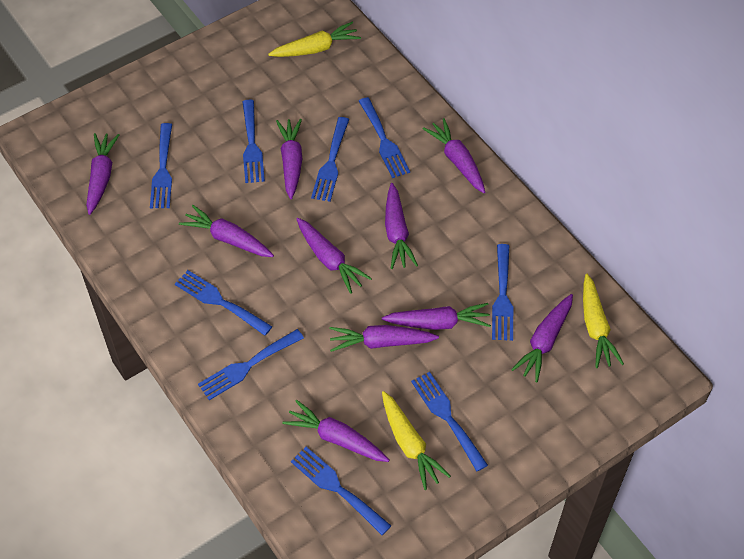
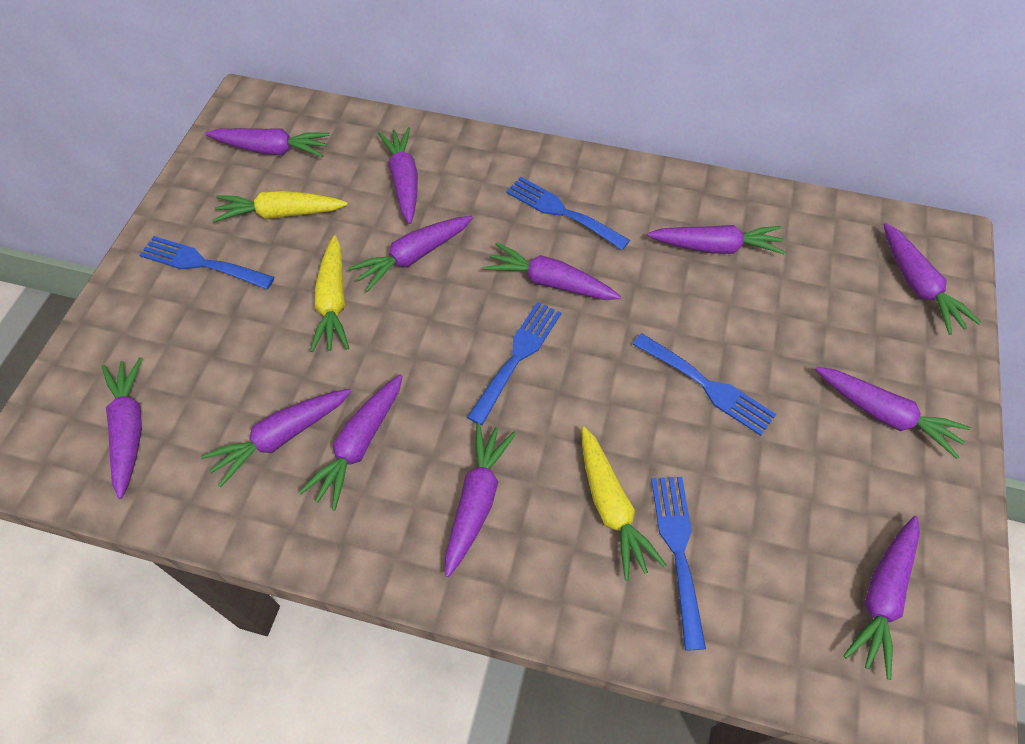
blue fork: 9 -> 5
purple carrot: 10 -> 12

